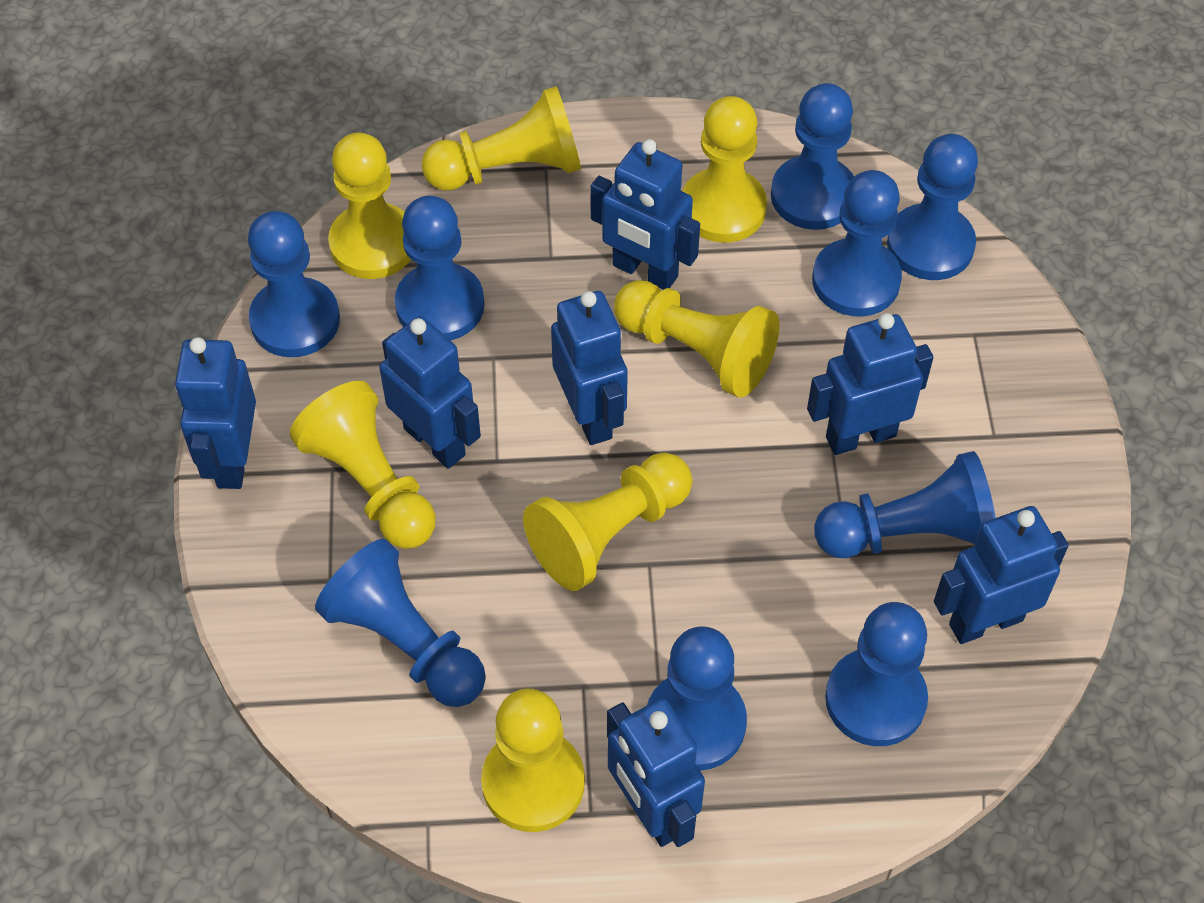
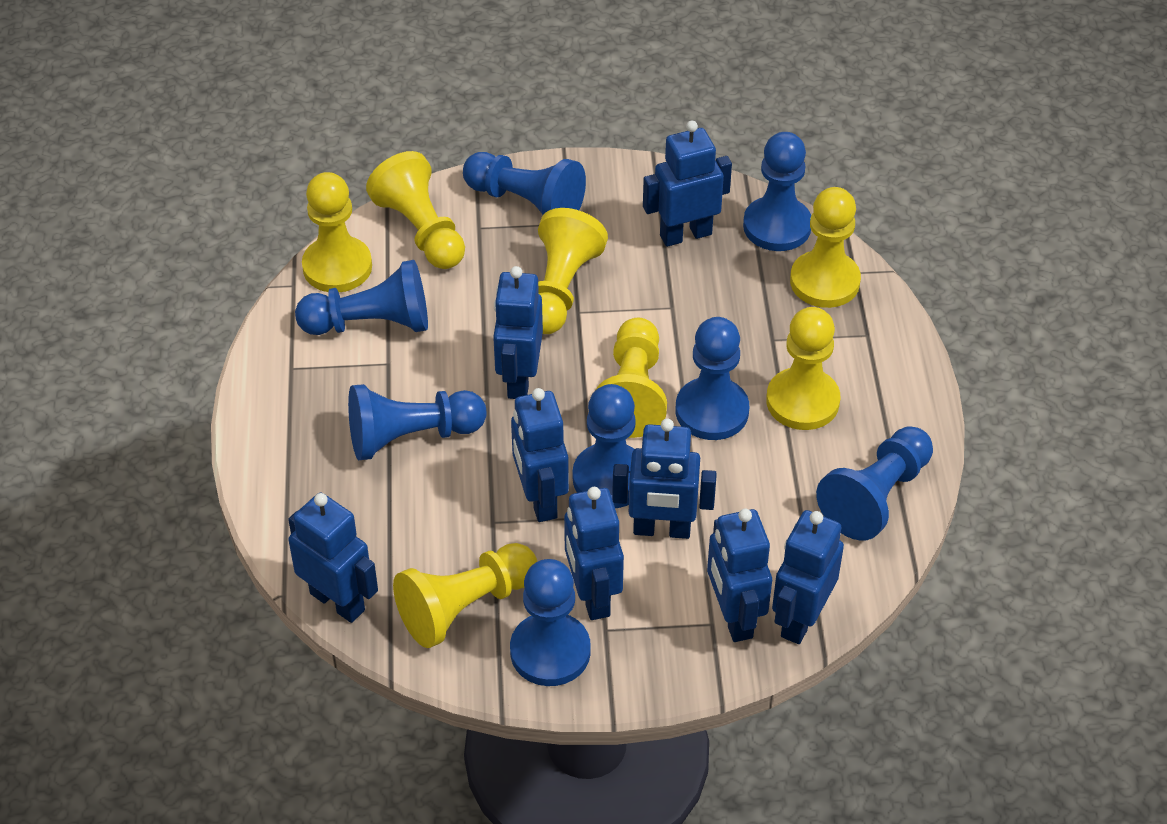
blue pawn: 9 -> 8
blue robot: 7 -> 8

